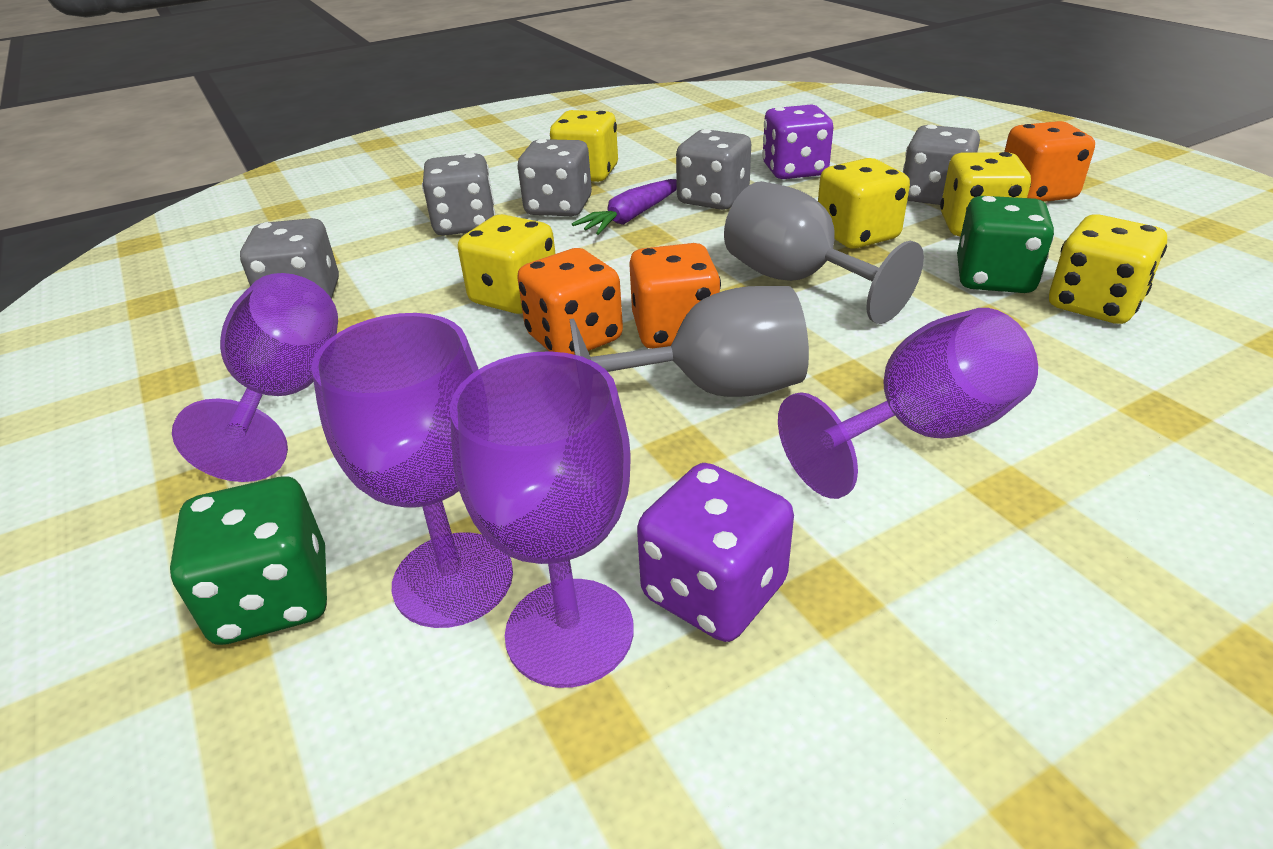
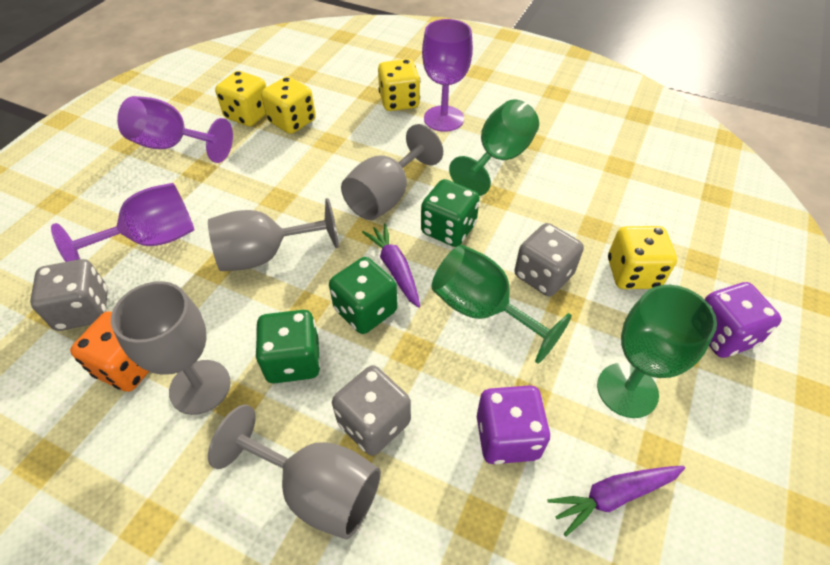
green dice: 2 -> 3
green goblet: 0 -> 3
grey dice: 5 -> 3
grey goblet: 2 -> 4
orange dice: 3 -> 1
purple carrot: 1 -> 2
purple goblet: 4 -> 3
yellow dice: 5 -> 4

